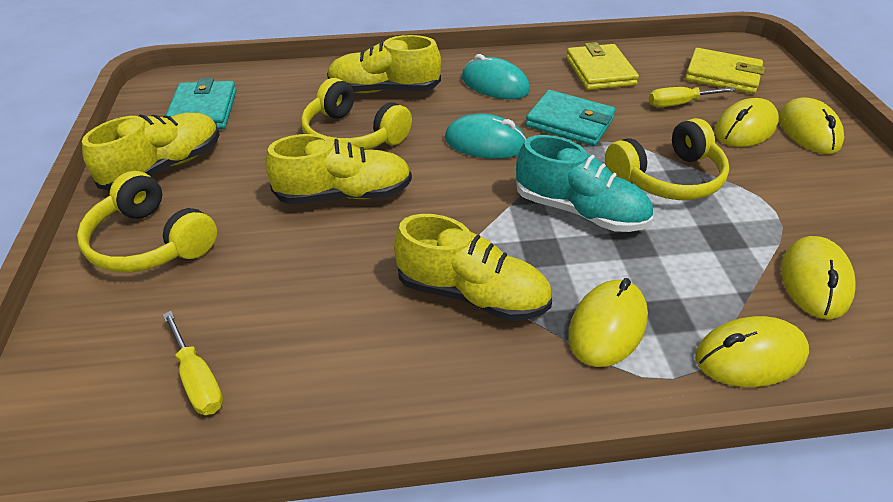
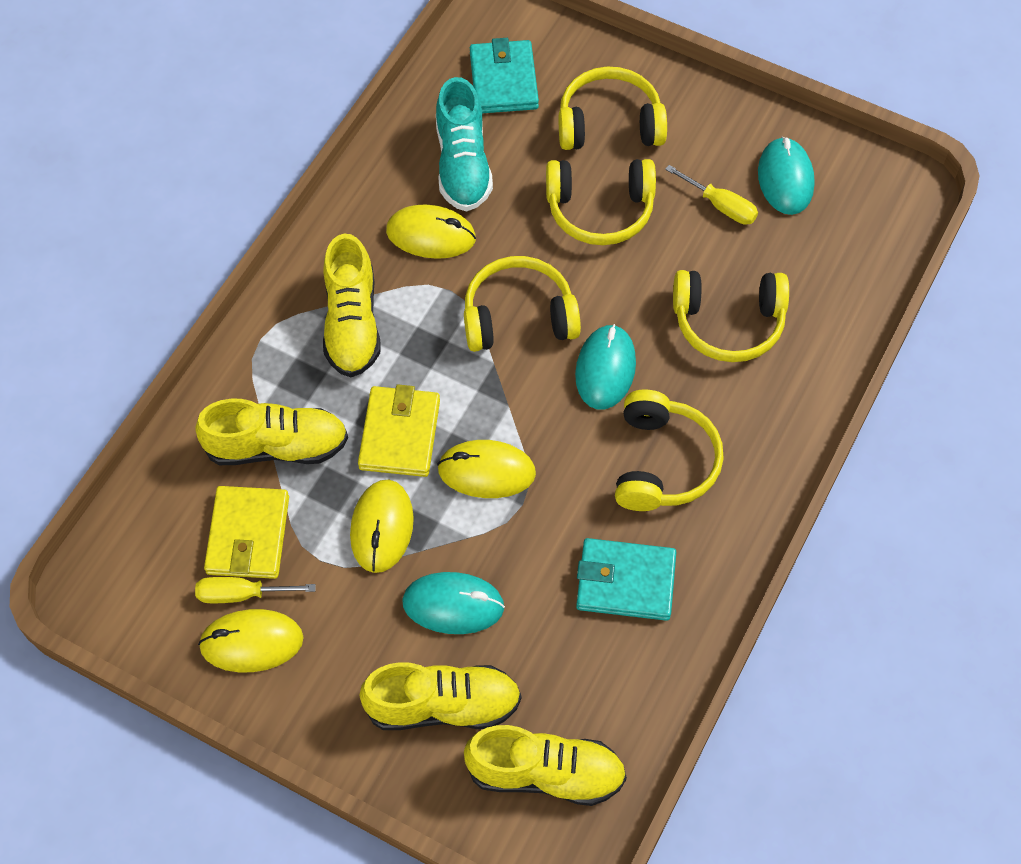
turquoise mouse: 2 -> 3
yellow headphones: 3 -> 5
yellow mouse: 5 -> 4

